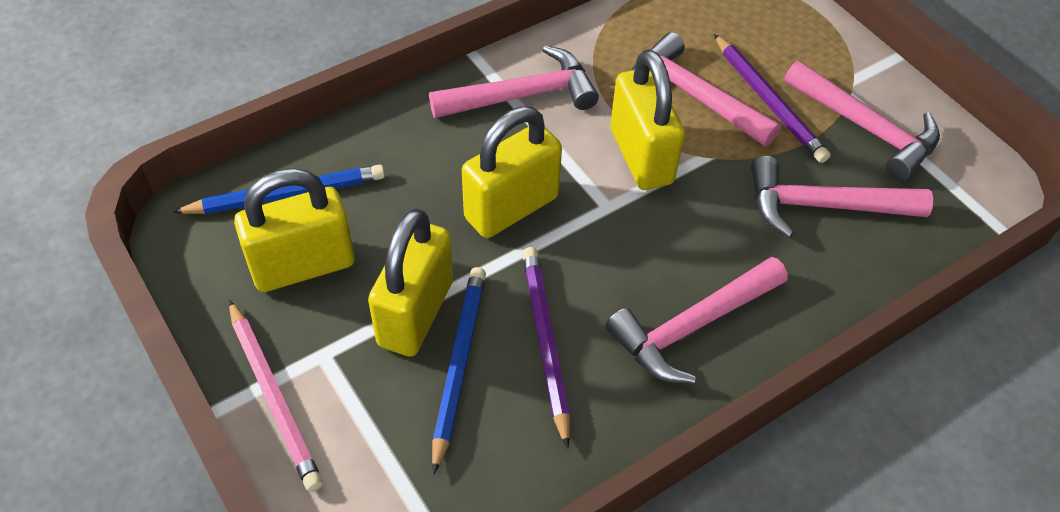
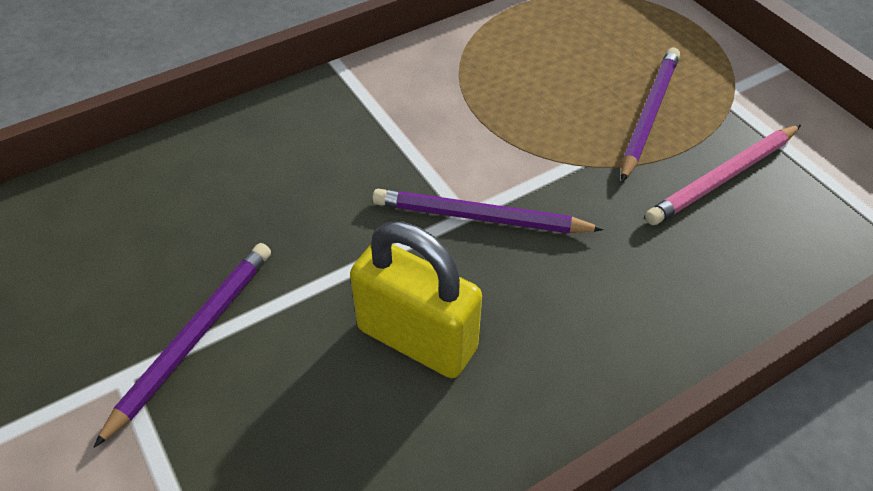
blue pencil: 2 -> 0
pink hammer: 5 -> 0
purple pencil: 2 -> 3
yellow padlock: 4 -> 1

